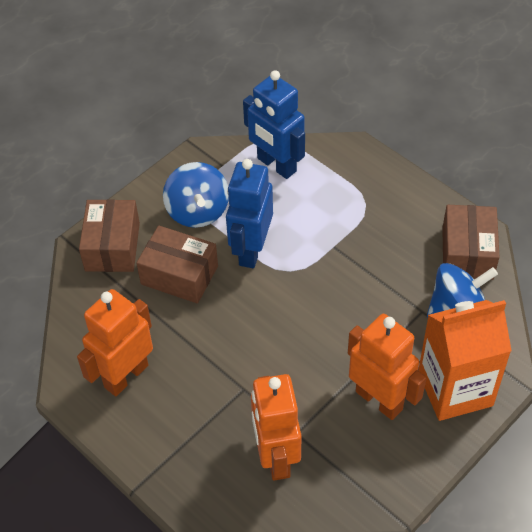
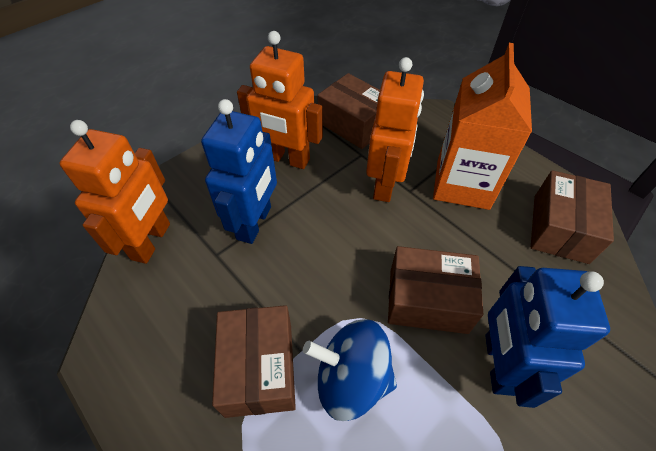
blue spinning top: 2 -> 1
brown box: 3 -> 4

